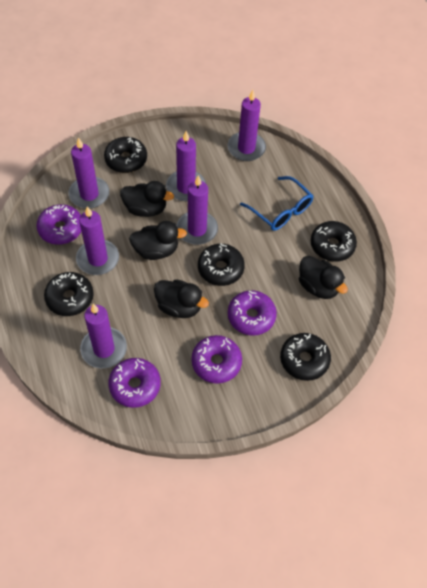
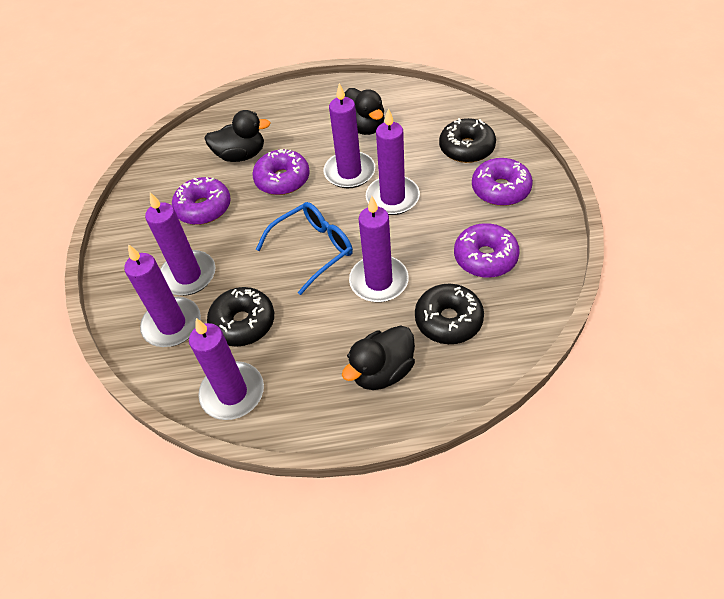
black donut: 5 -> 3
black duck: 4 -> 3

